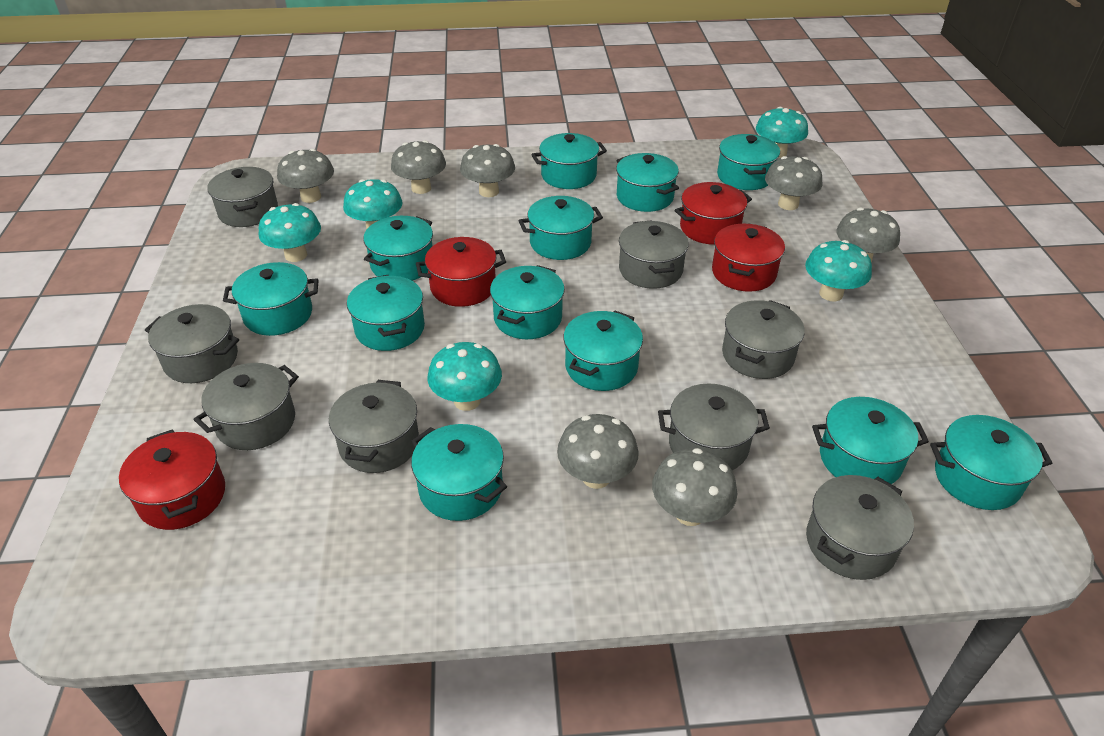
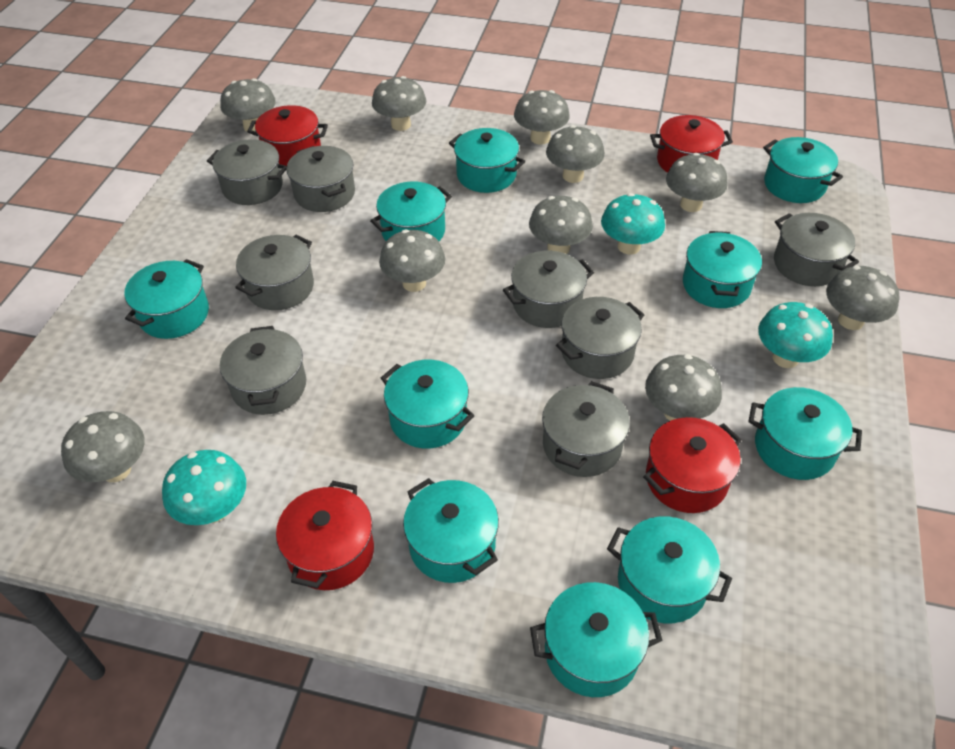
grey mushroom: 7 -> 10
turquoise mushroom: 5 -> 3
turquoise pot: 12 -> 10

